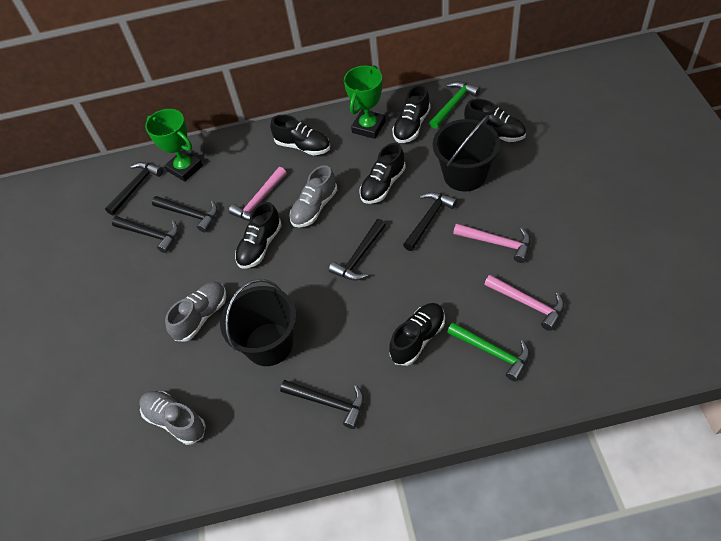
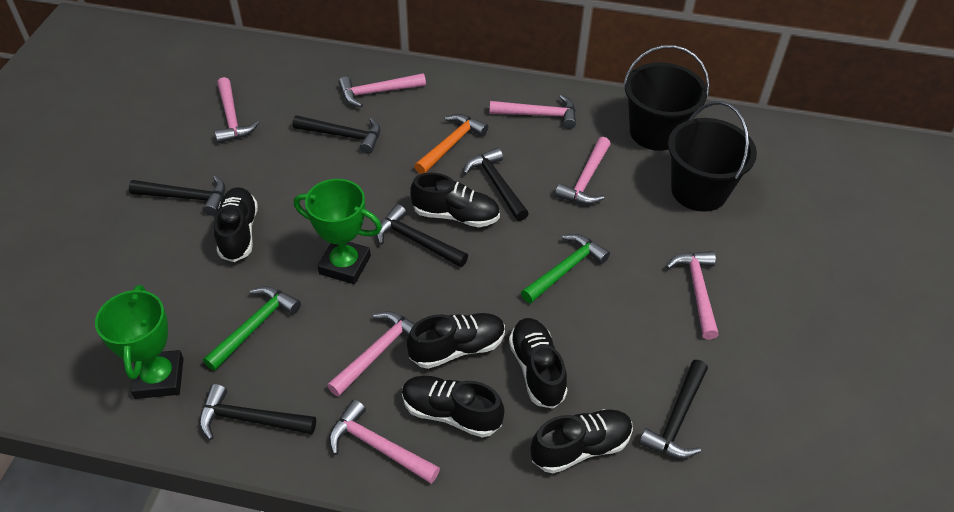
grey shoe: 3 -> 0
orange hammer: 0 -> 1
pink hammer: 3 -> 7

